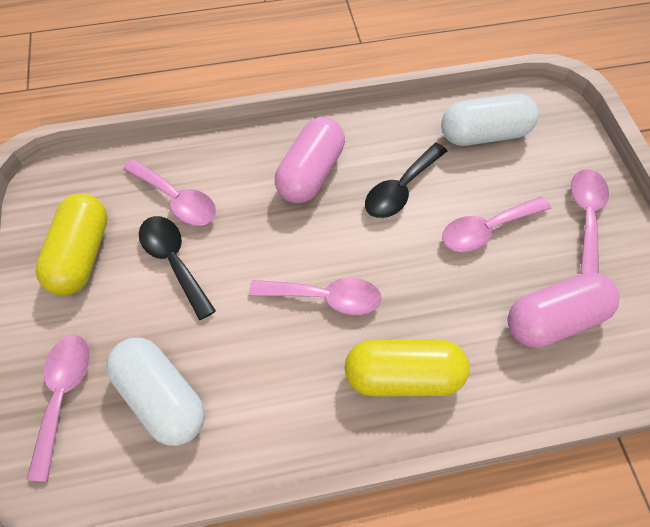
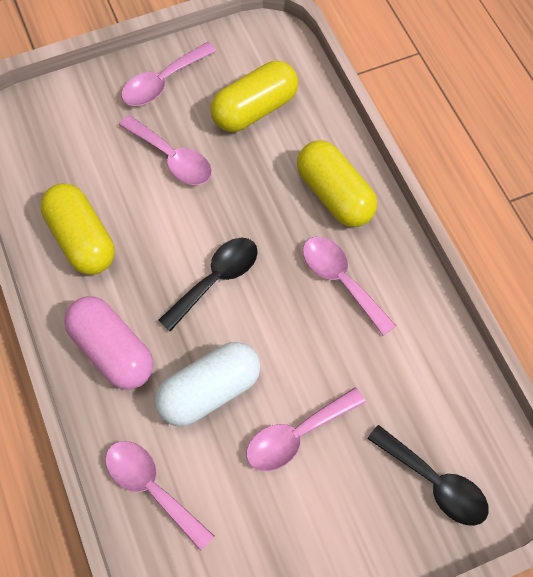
pink capsule: 2 -> 1
white capsule: 2 -> 1
yellow capsule: 2 -> 3

